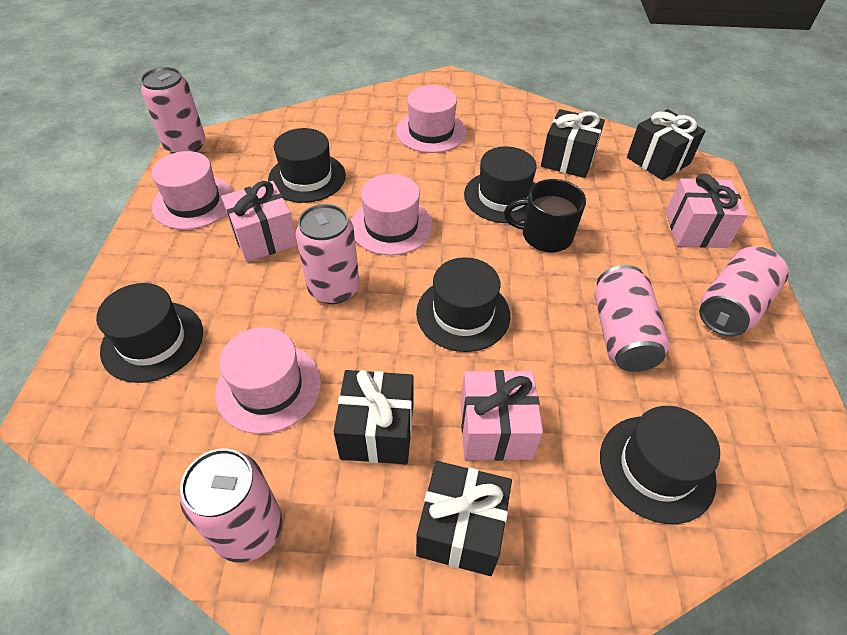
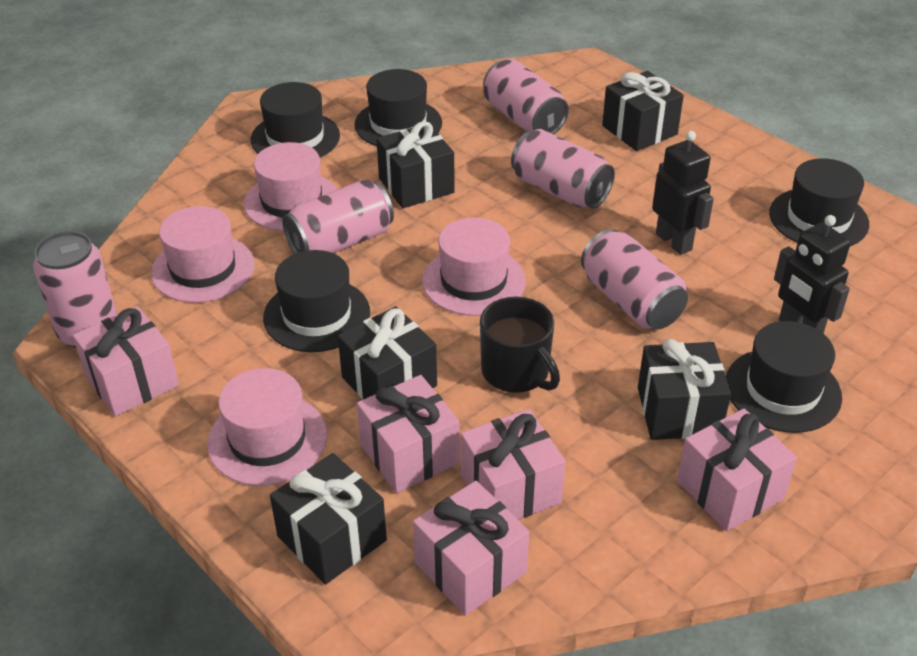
black gift: 4 -> 5
black robot: 0 -> 2
pink gift: 3 -> 5

